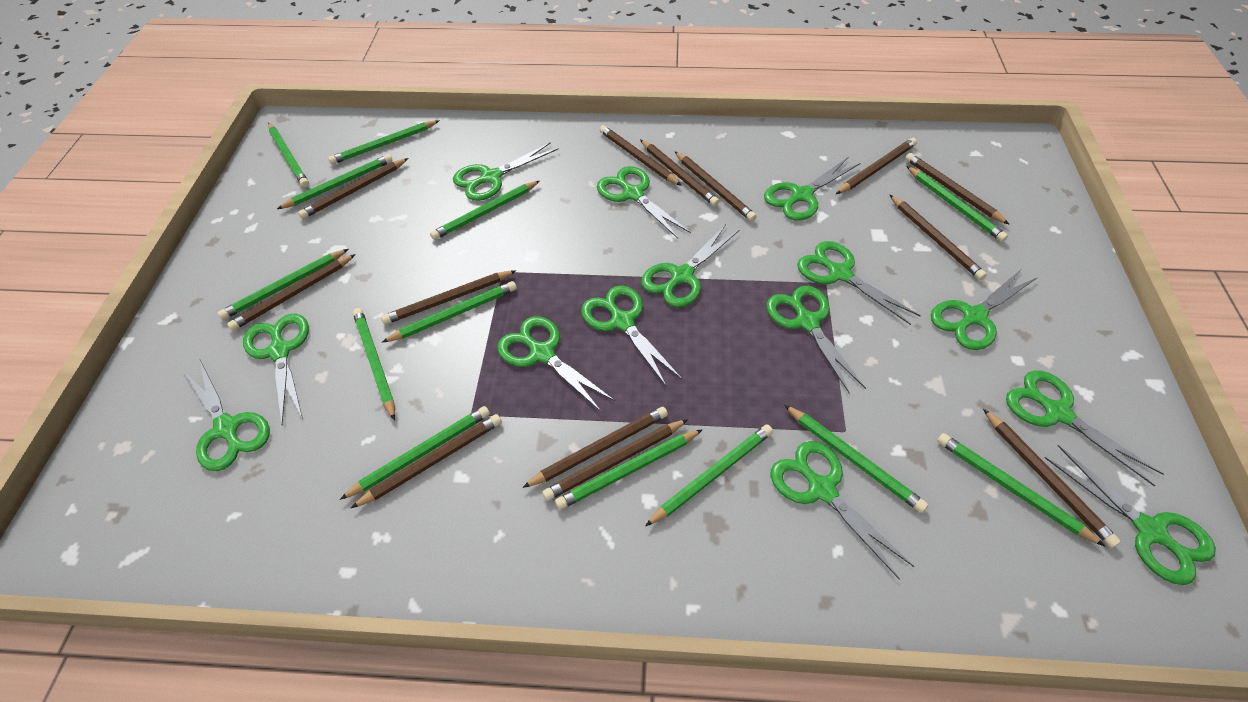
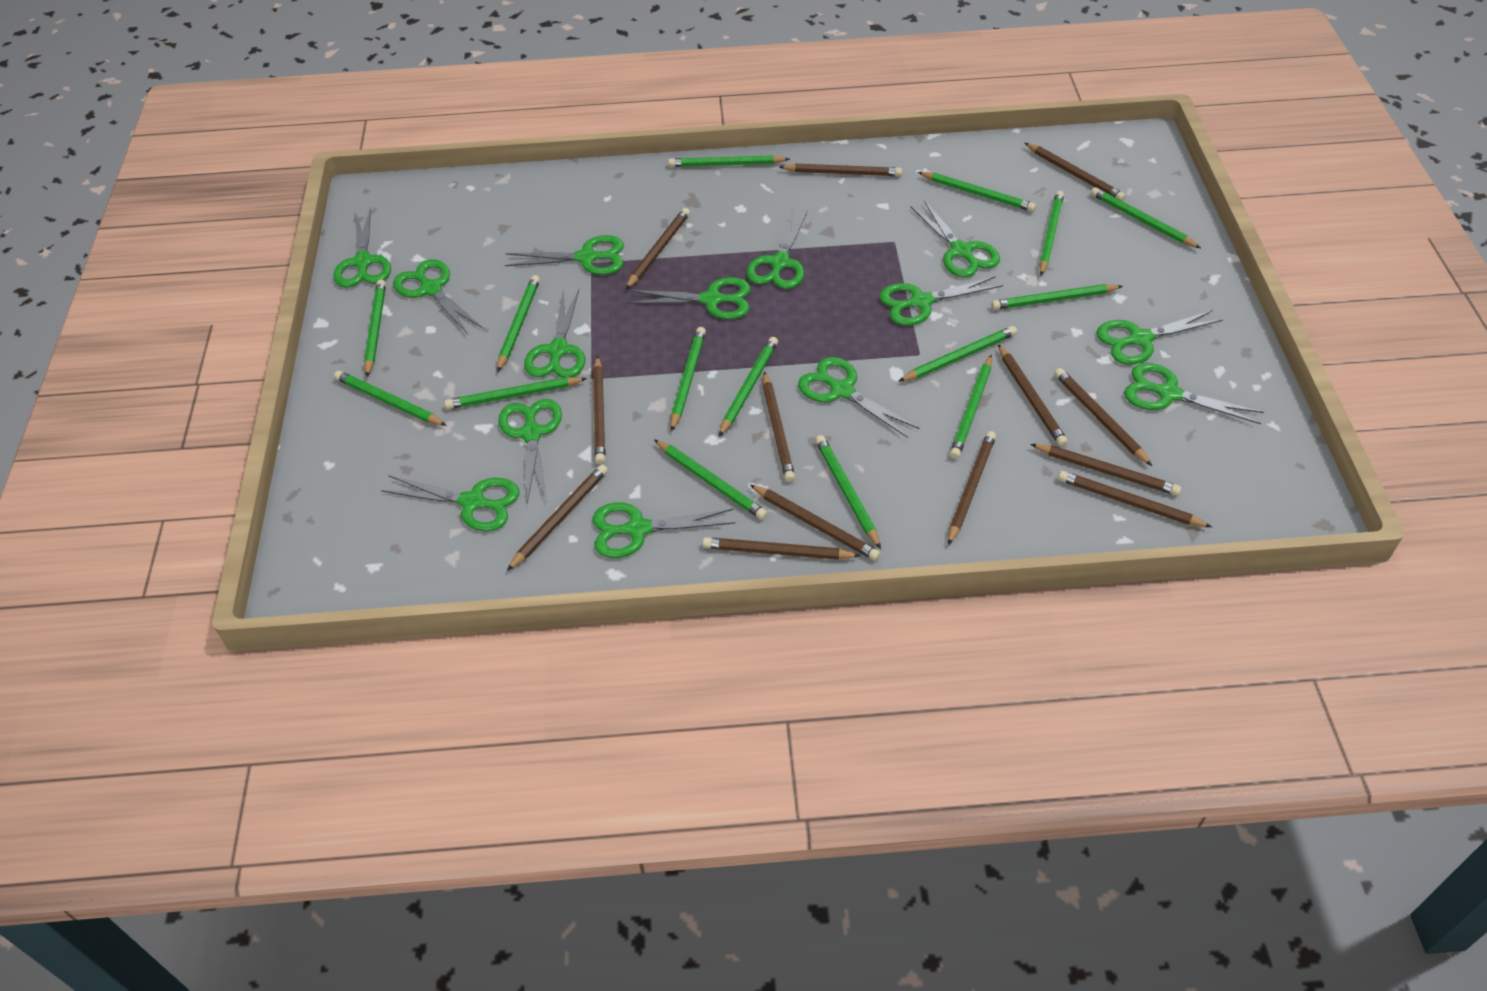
green pencil: 13 -> 15

